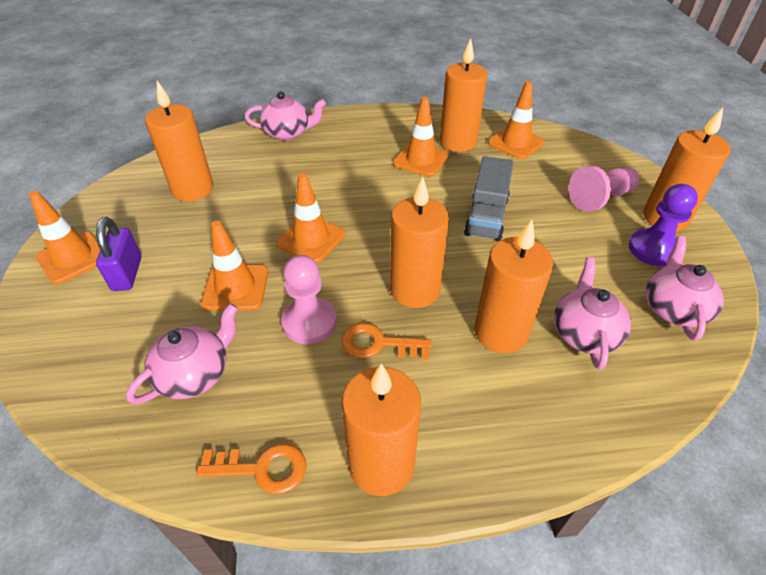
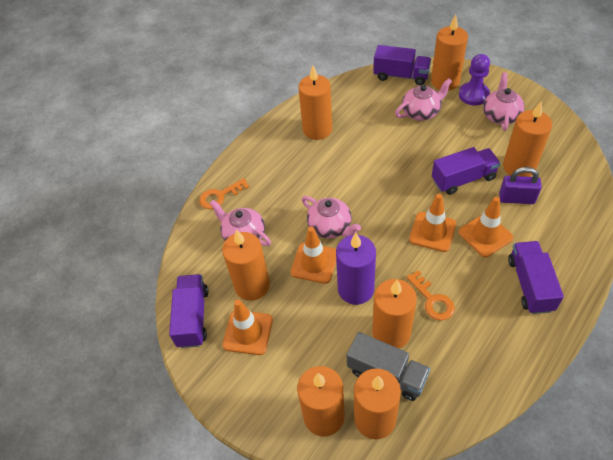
orange candle: 6 -> 7
orange traffic cone: 5 -> 4
pink pawn: 2 -> 0
purple candle: 0 -> 1
purple truck: 0 -> 4

